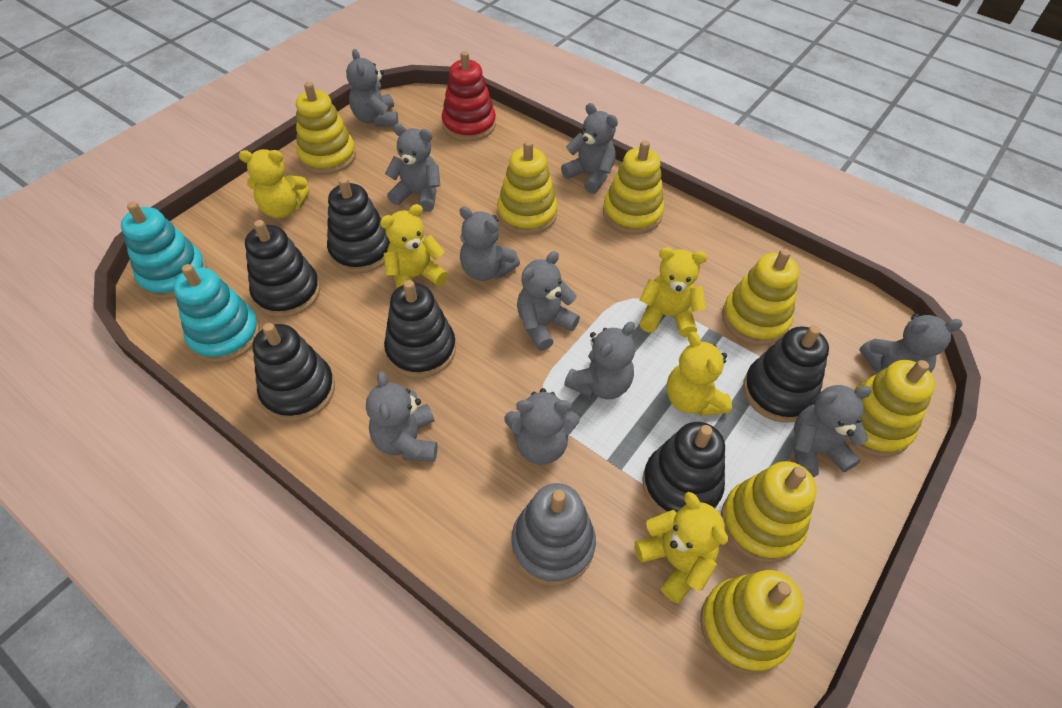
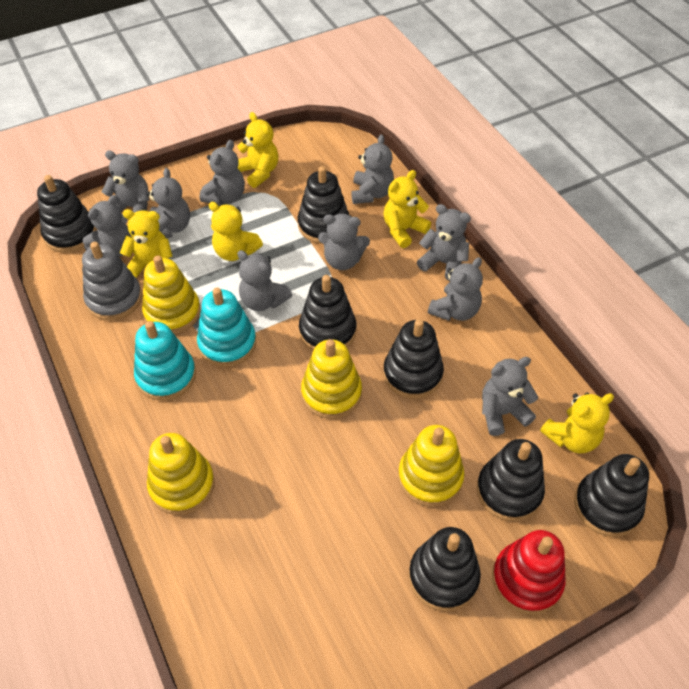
black stacking toy: 6 -> 7
yellow stacking toy: 7 -> 4

